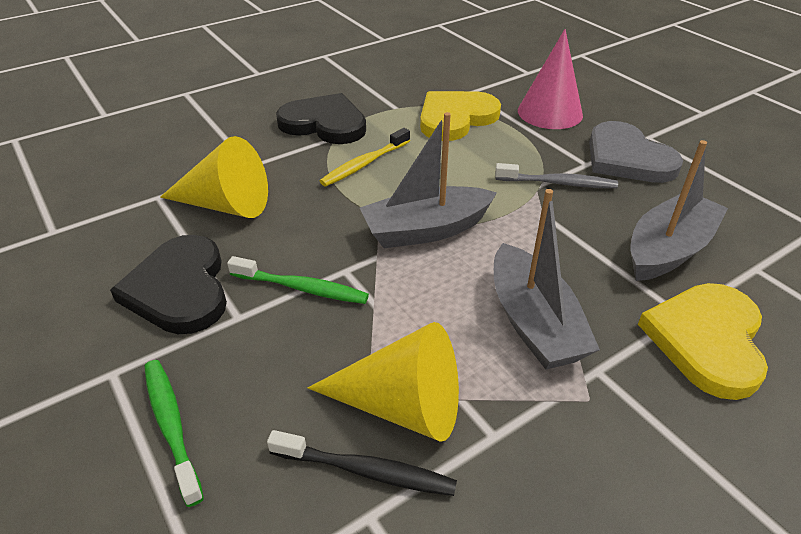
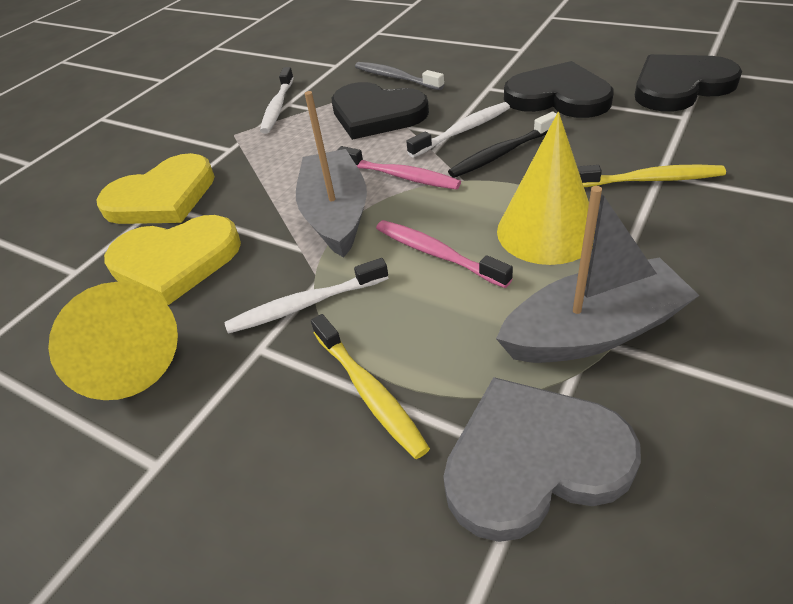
black heart: 2 -> 3
green toothbrush: 2 -> 0
grey boat: 3 -> 2
pink cone: 1 -> 0
pink toothbrush: 0 -> 2
white toothbrush: 0 -> 3
yellow toothbrush: 1 -> 2

